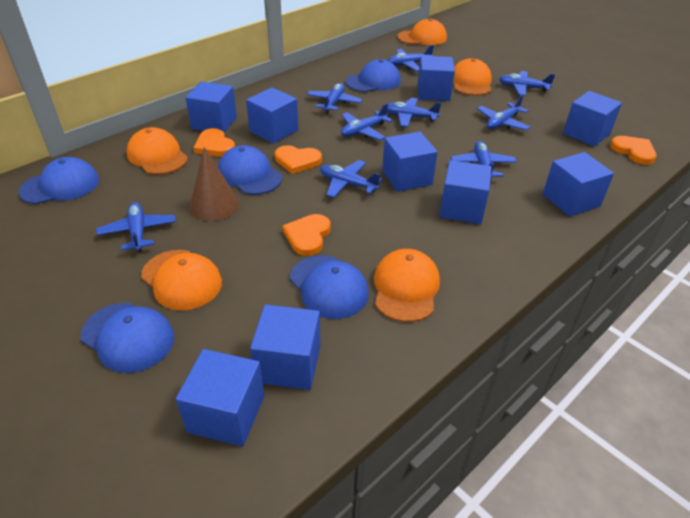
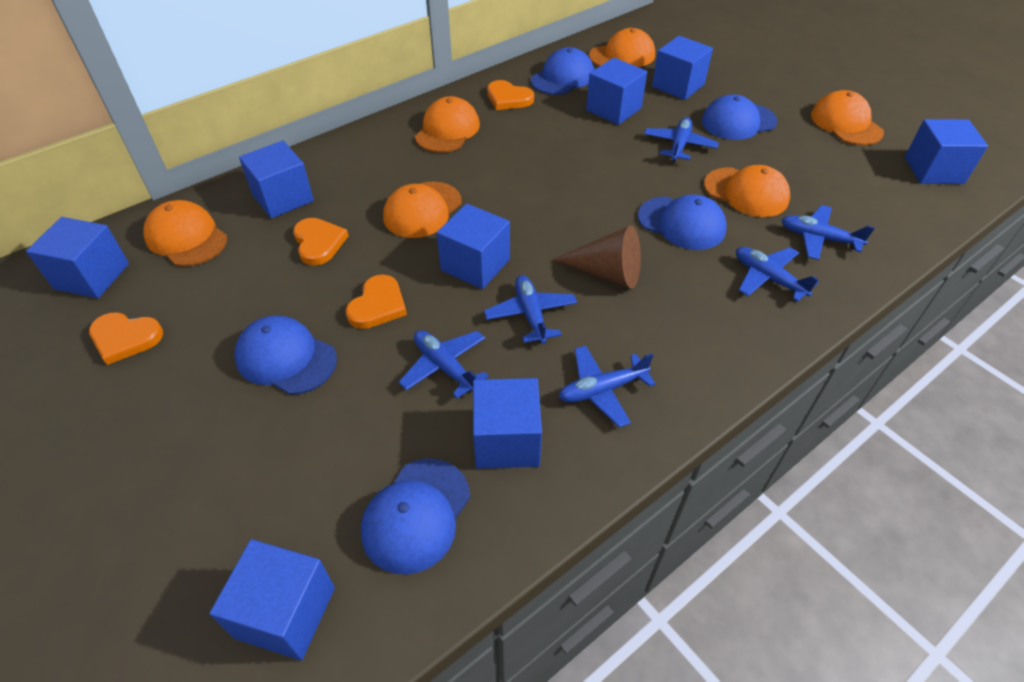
blue cube: 9 -> 8
blue plane: 9 -> 6
orange cap: 5 -> 6

